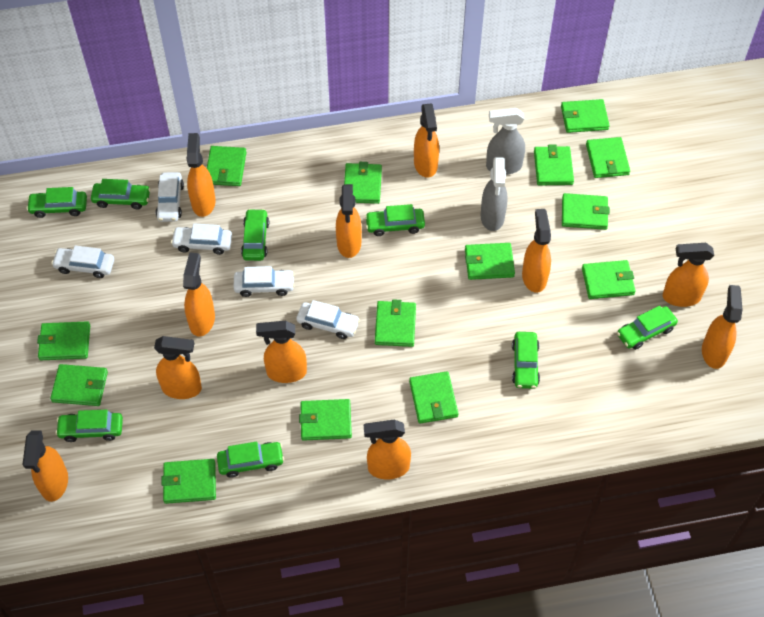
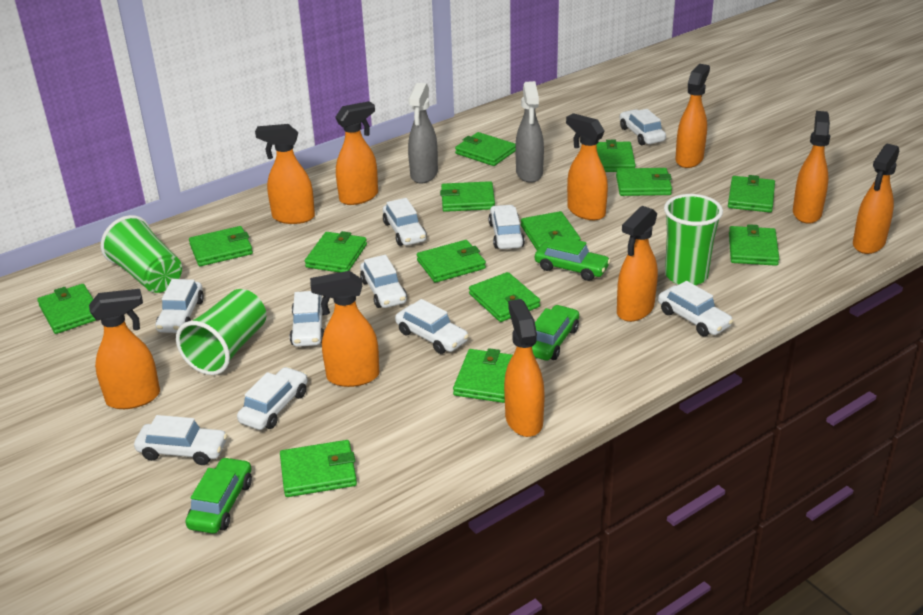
green car: 8 -> 3
green cup: 0 -> 3
orange spray bottle: 11 -> 10
white car: 5 -> 10

